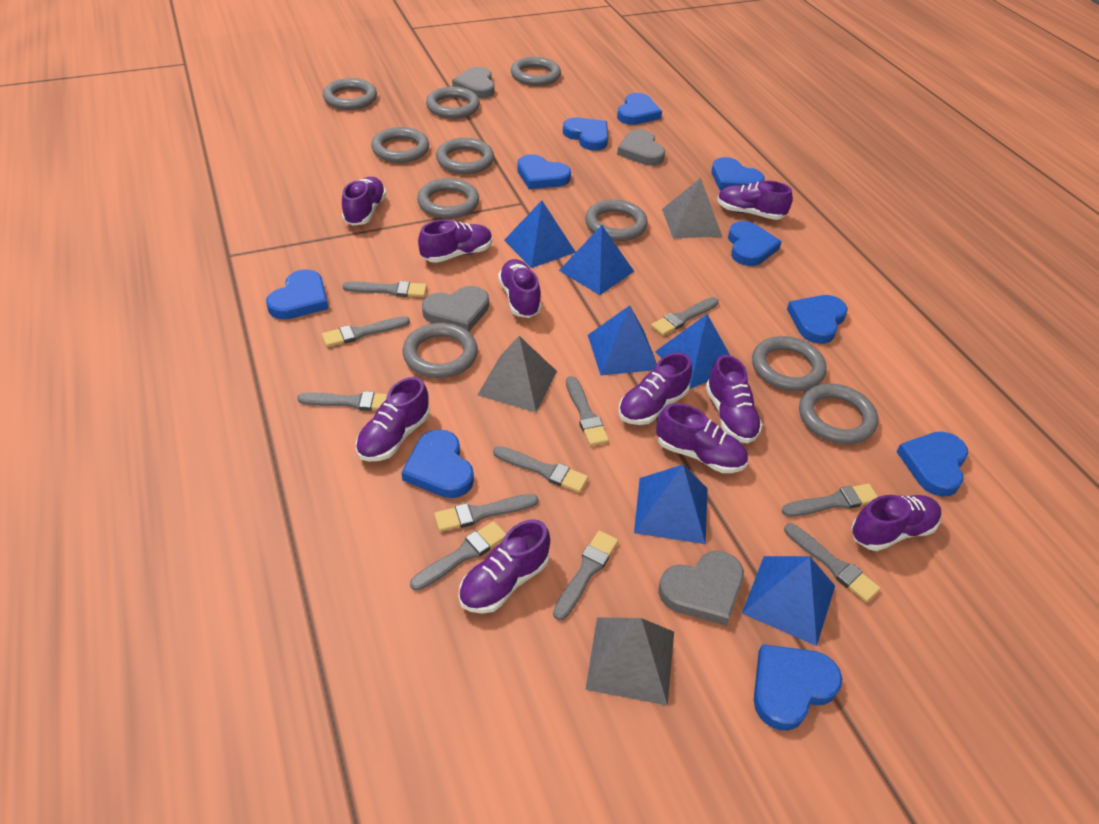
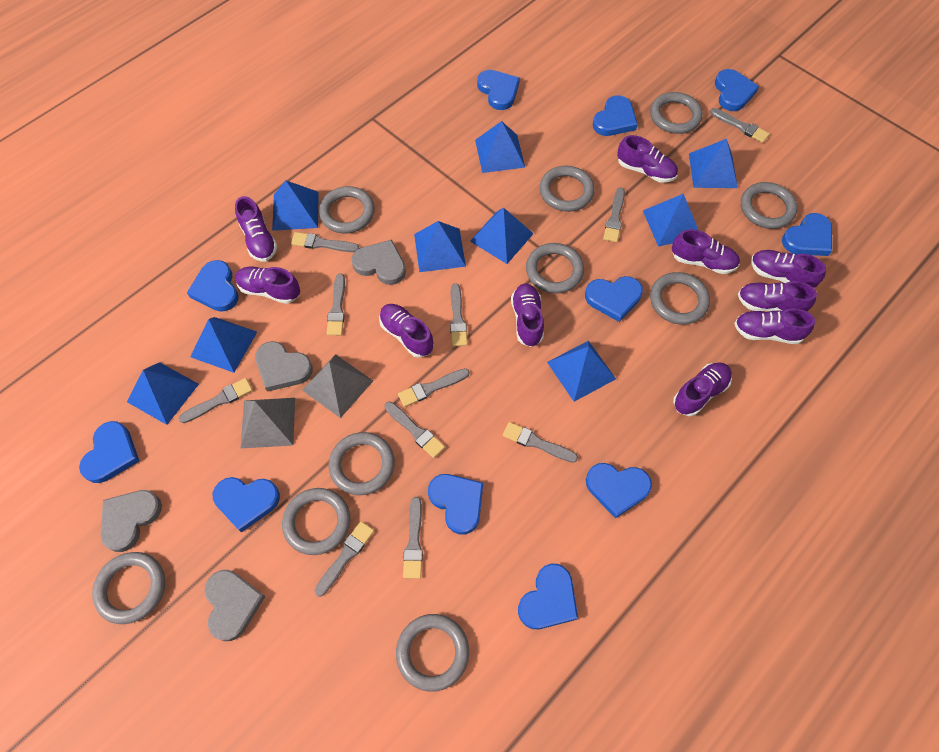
blue heart: 10 -> 11
blue pyramid: 6 -> 9
grey pyramid: 3 -> 2

